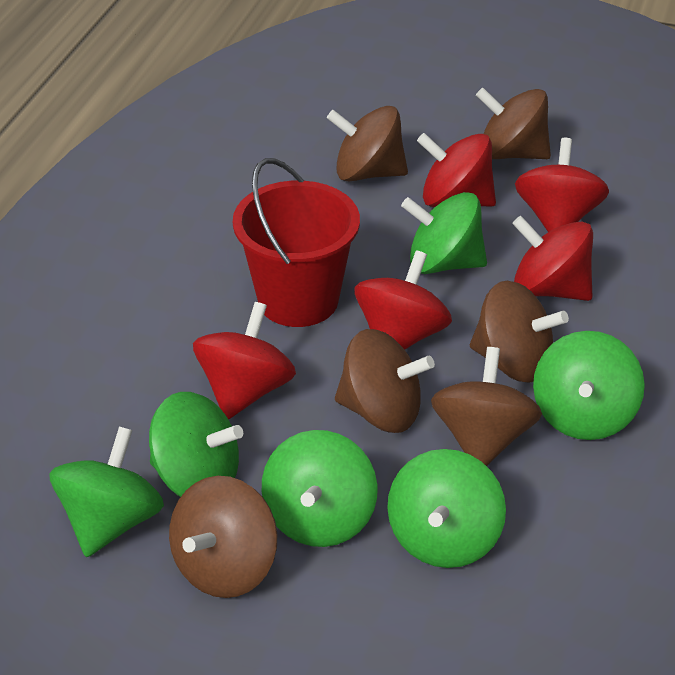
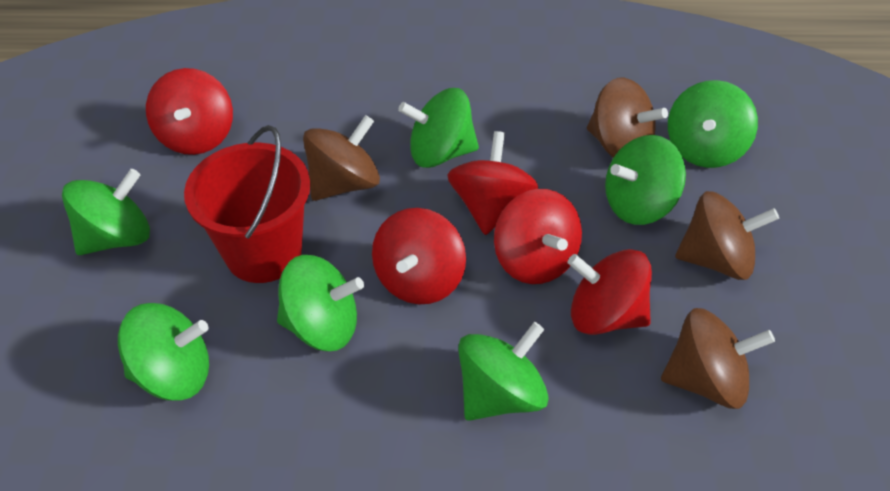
brown spinning top: 6 -> 4
green spinning top: 6 -> 7

